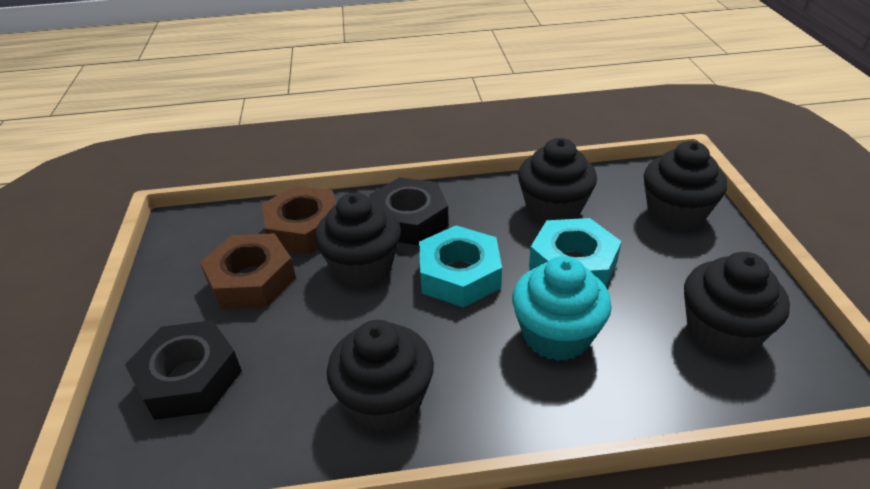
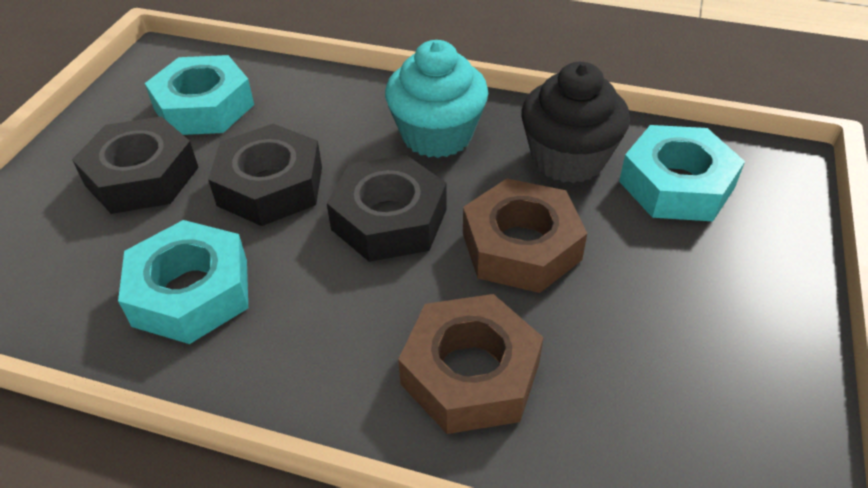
black cupcake: 5 -> 1
black nut: 2 -> 3
turquoise nut: 2 -> 3

